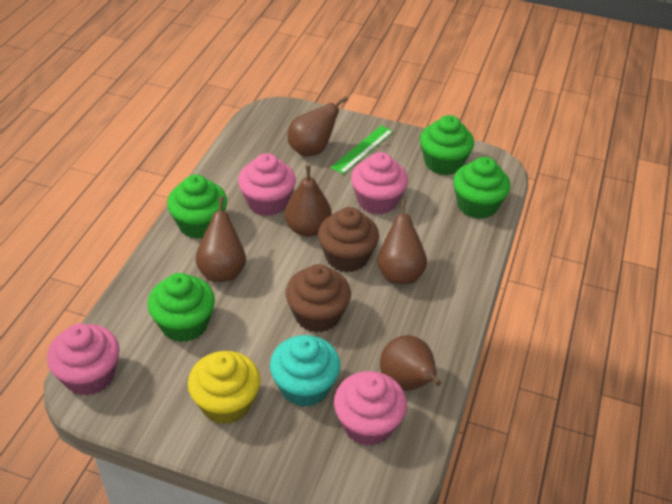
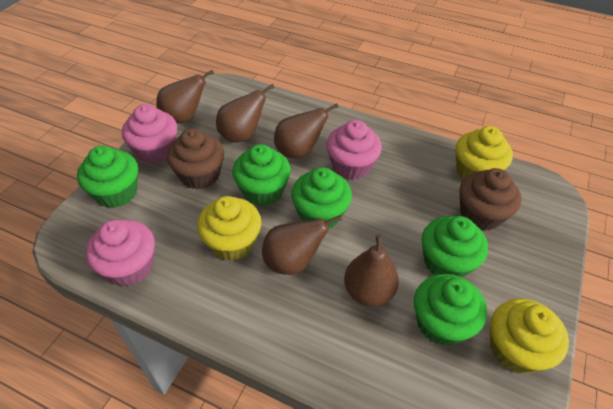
green cupcake: 4 -> 5
green ruler: 1 -> 0
pink cupcake: 4 -> 3
turquoise cupcake: 1 -> 0
yellow cupcake: 1 -> 3

